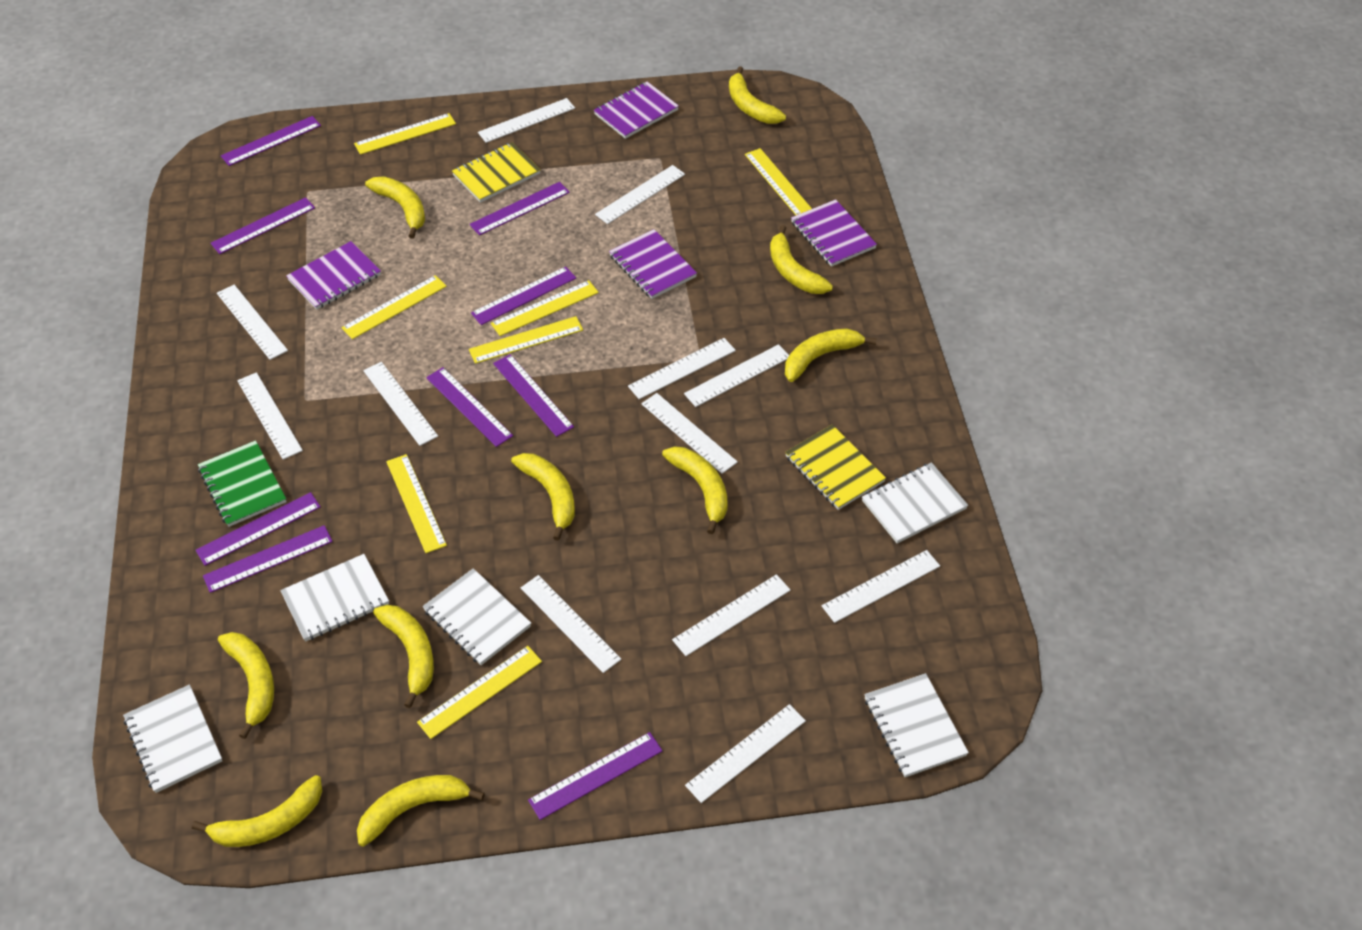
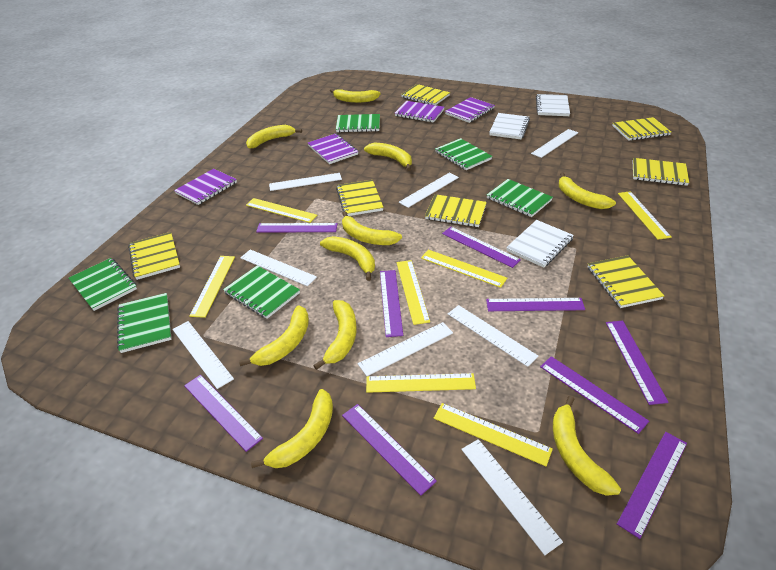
green notebook: 1 -> 6
white notebook: 5 -> 3
white ruler: 12 -> 8
yellow notebook: 2 -> 7

